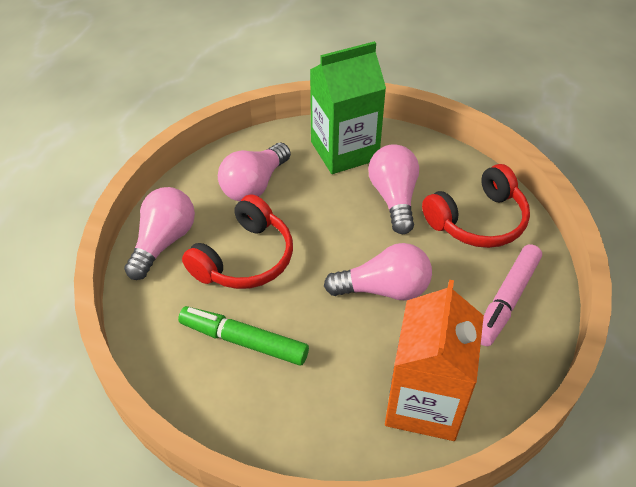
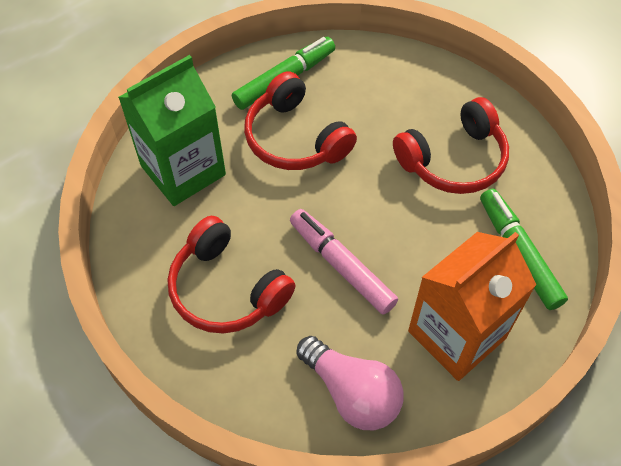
green marker: 1 -> 2
pink light bulb: 4 -> 1
red headphones: 2 -> 3

